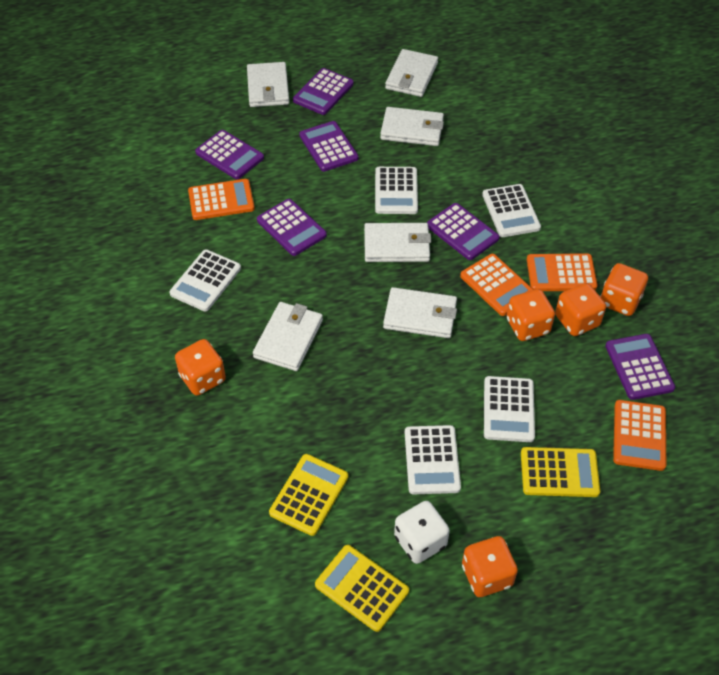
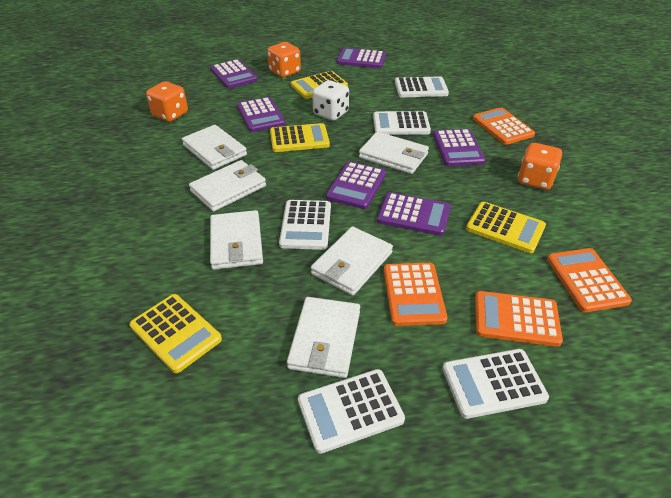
orange dice: 5 -> 3
yellow calculator: 3 -> 4

